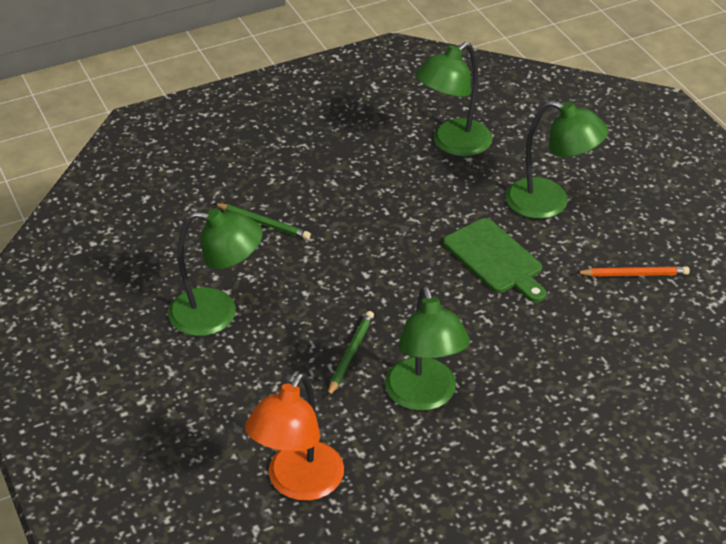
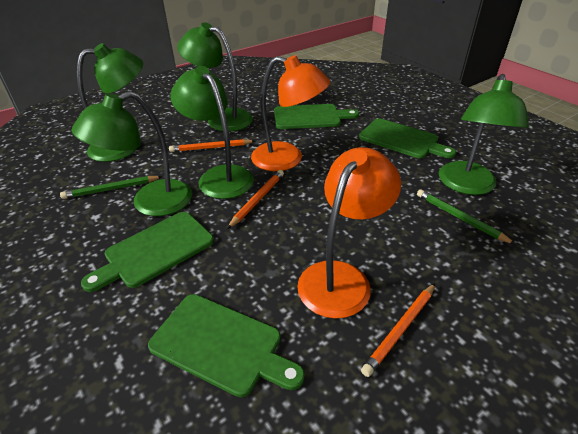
green cutting board: 1 -> 4
green lamp: 4 -> 5
orange lamp: 1 -> 2
orange pencil: 1 -> 3

